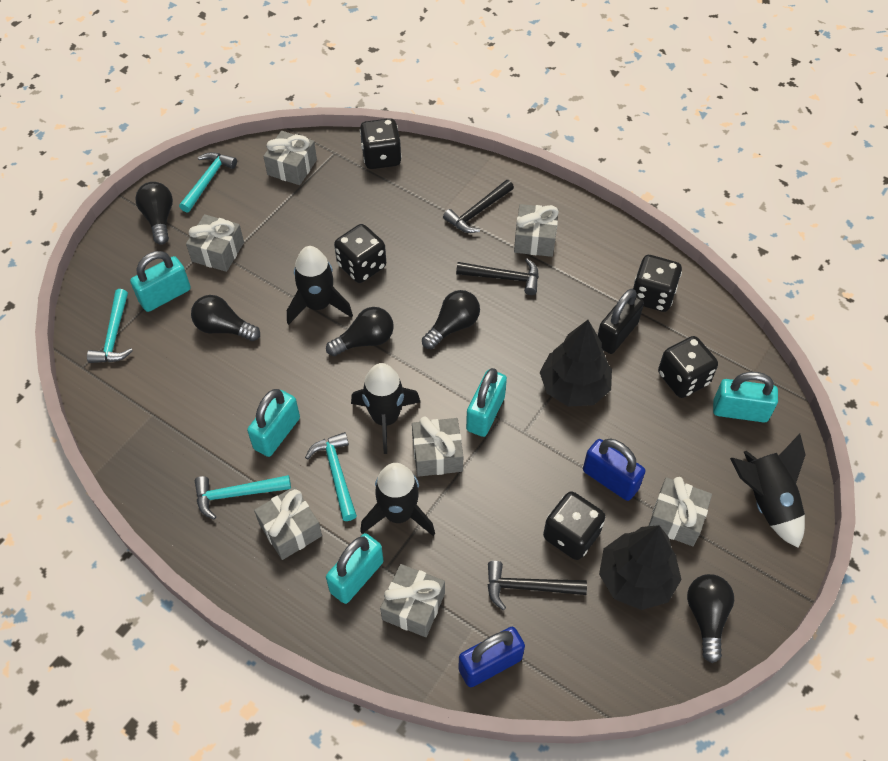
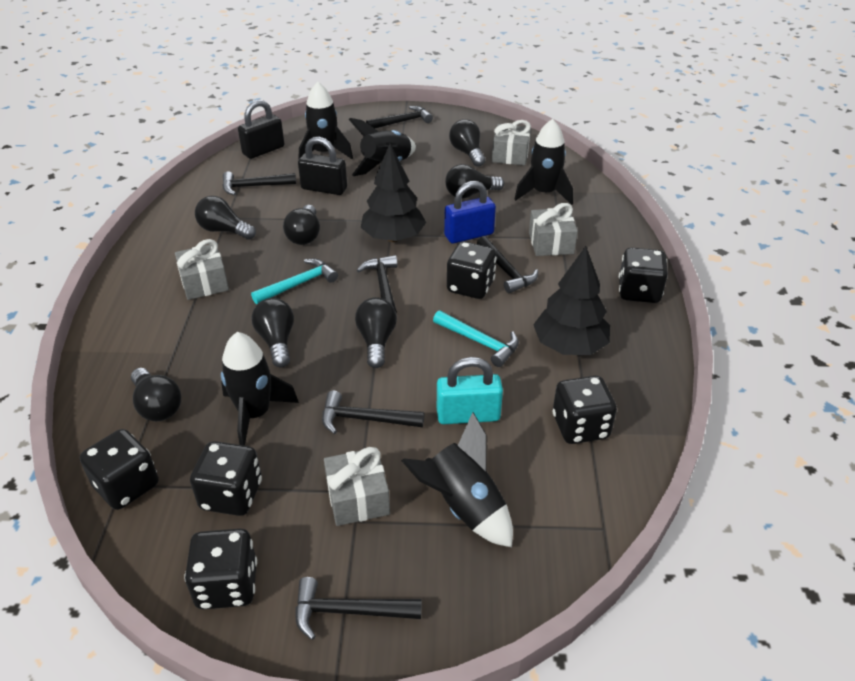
black dice: 5 -> 6
black hammer: 3 -> 6
black light bulb: 5 -> 7
black padlock: 1 -> 2
black rocket: 4 -> 5
blue padlock: 2 -> 1
grey gift: 7 -> 4
turquoise hammer: 4 -> 2
turquoise padlock: 5 -> 1

